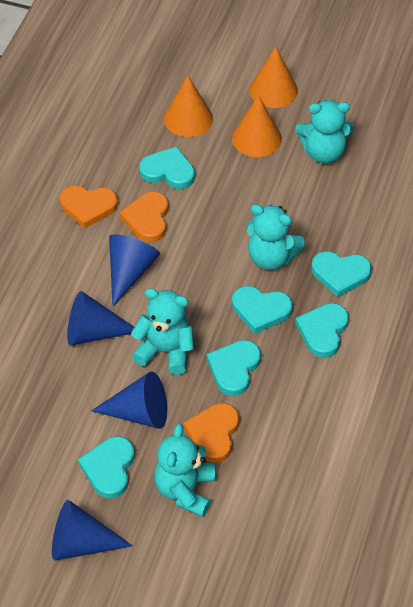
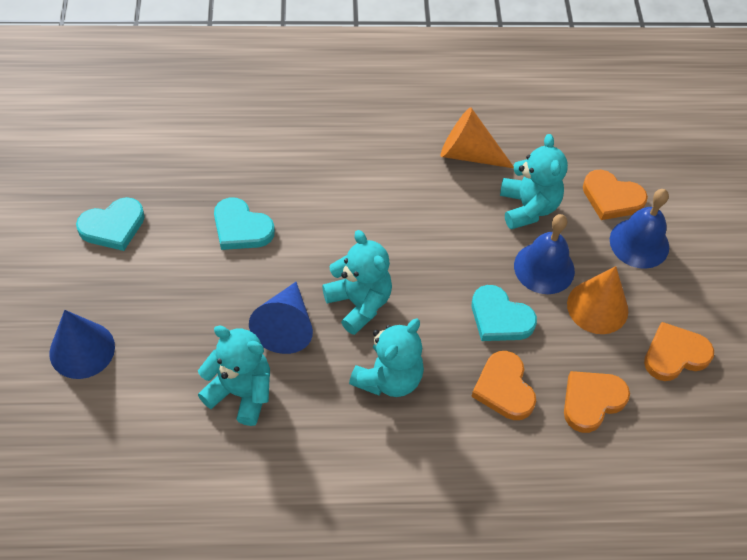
blue bell: 0 -> 2
blue cone: 4 -> 2
orange cone: 3 -> 2
orange heart: 3 -> 4
turquoise heart: 6 -> 3

